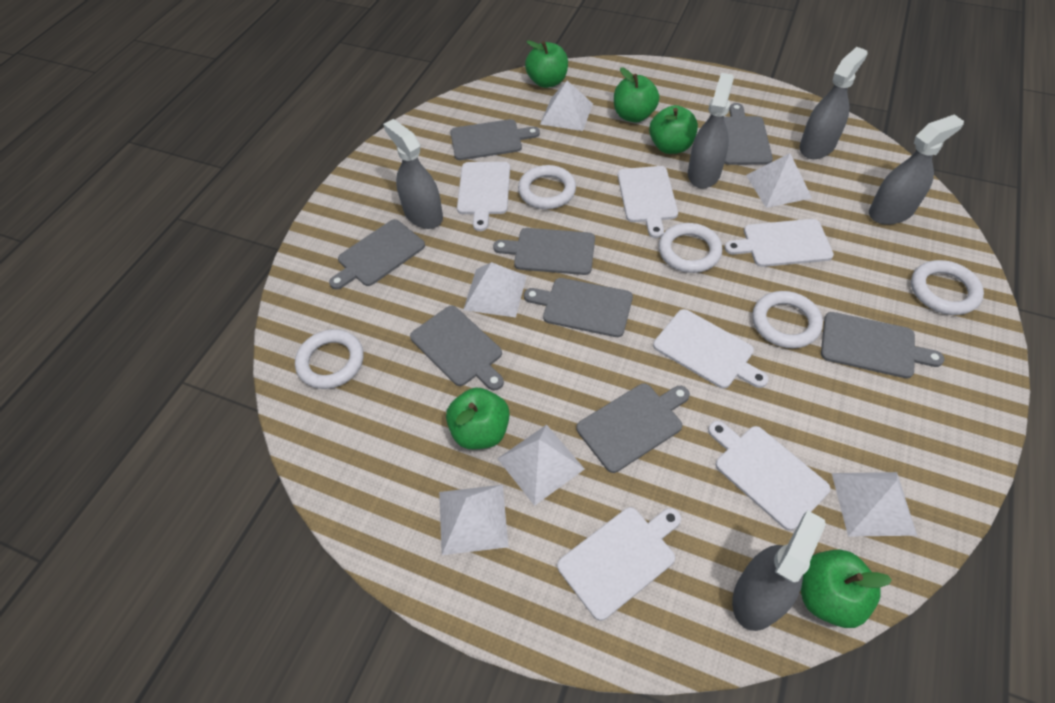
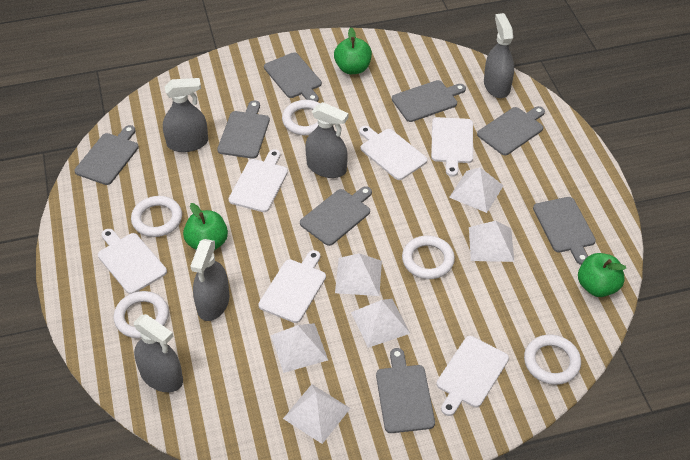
green apple: 5 -> 3

